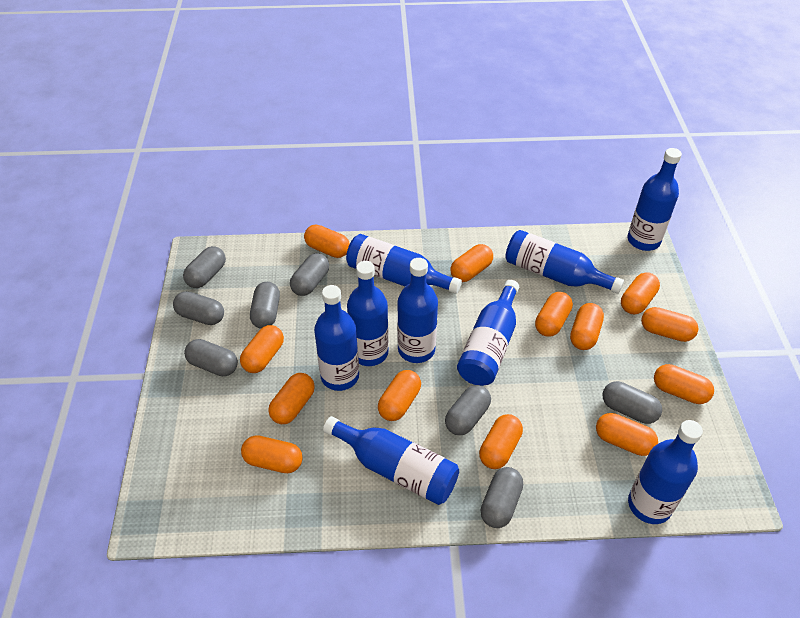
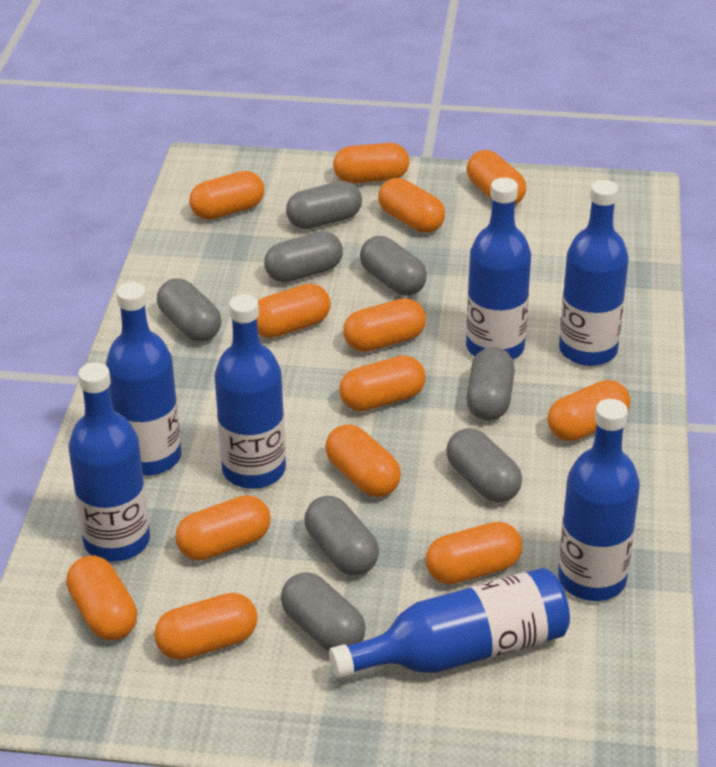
blue bottle: 9 -> 7

